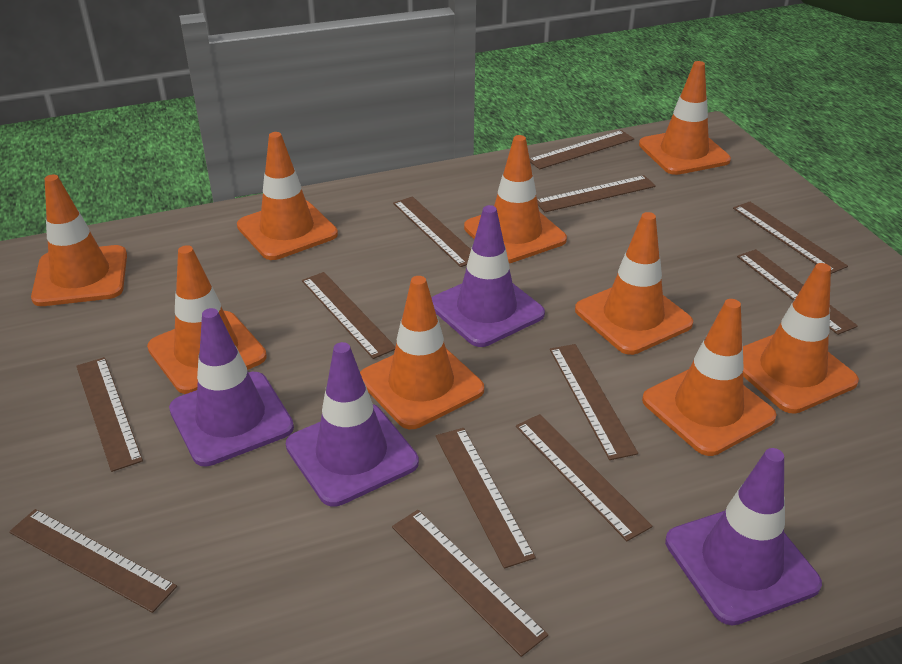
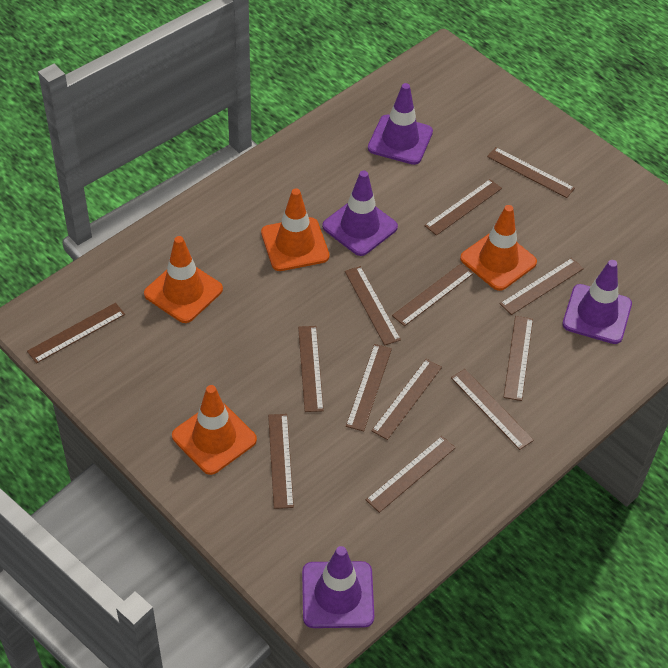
brown ruler: 12 -> 13
orange traffic cone: 9 -> 4

